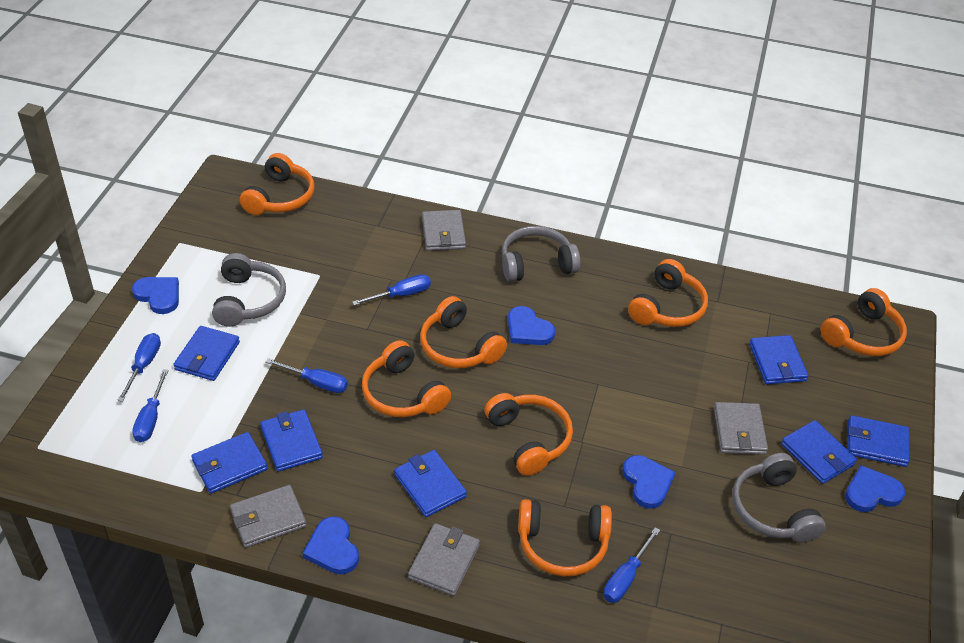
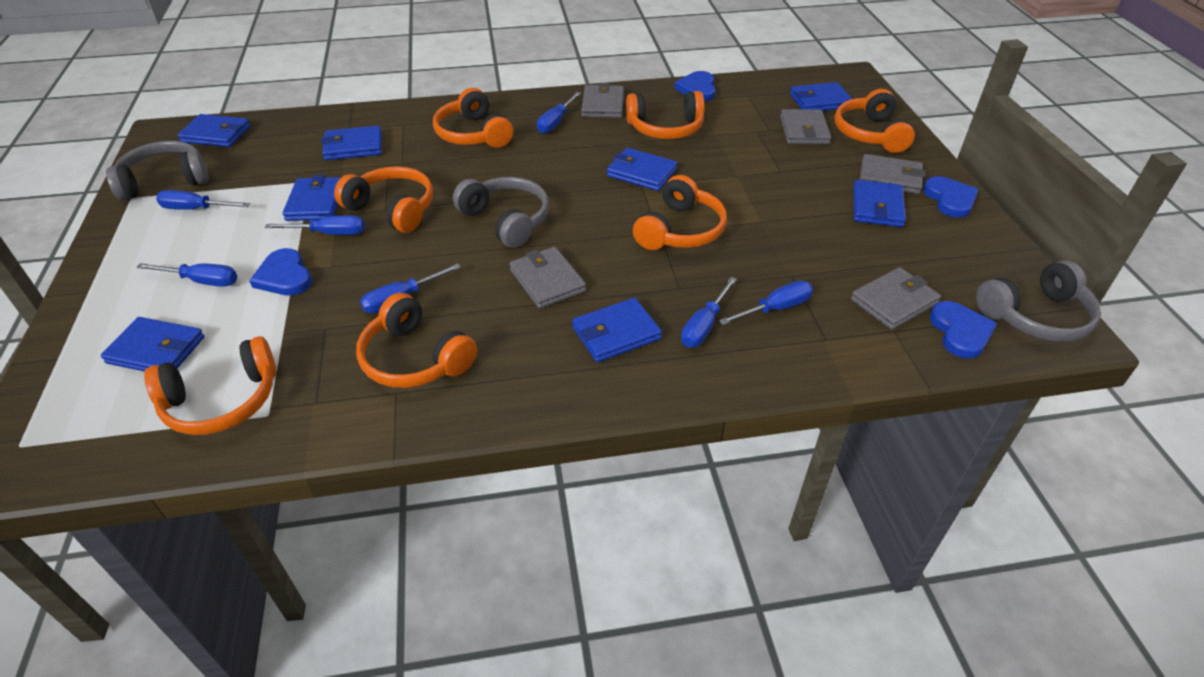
blue heart: 5 -> 4
blue screwdriver: 5 -> 7
blue wallet: 7 -> 8
grey wallet: 4 -> 5

